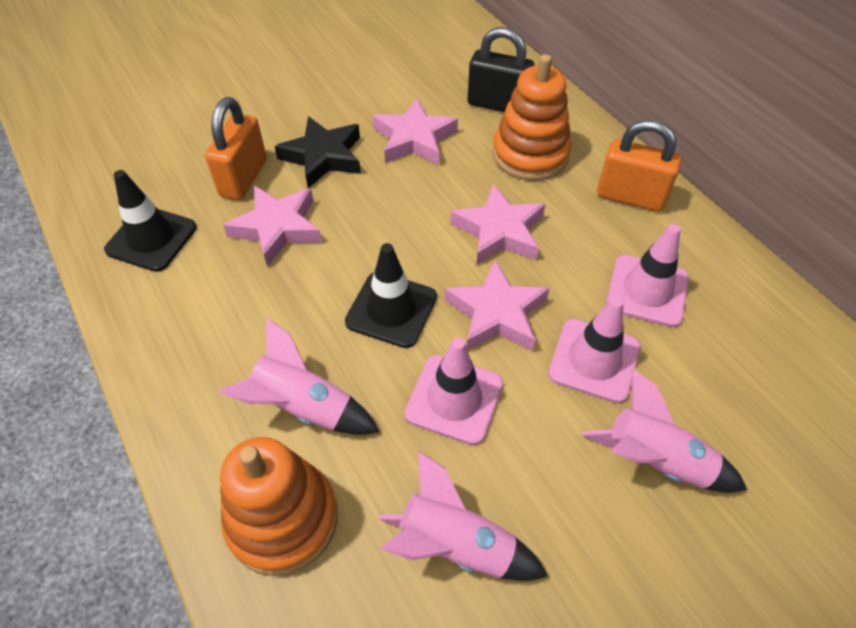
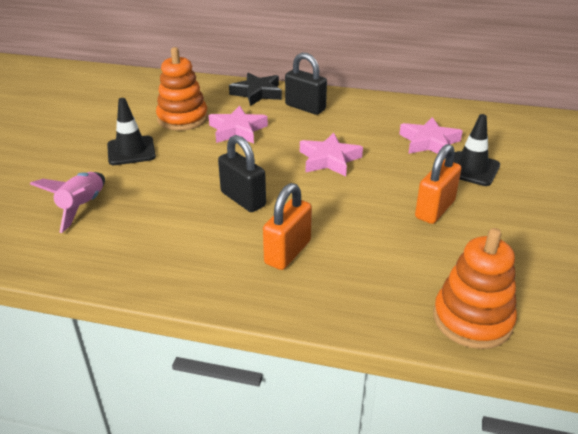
black padlock: 1 -> 2
pink rocket: 3 -> 1
pink star: 4 -> 3
pink traffic cone: 3 -> 0

